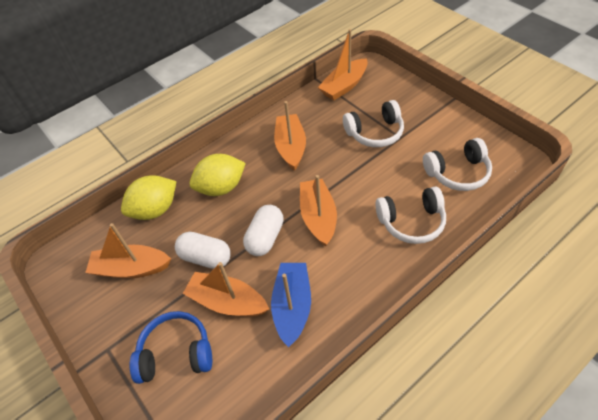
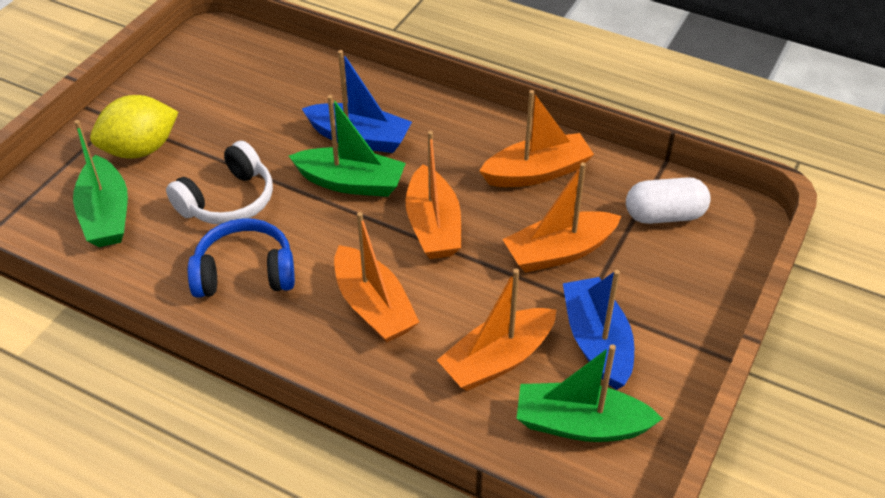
blue boat: 1 -> 2
green boat: 0 -> 3
white capsule: 2 -> 1
white headphones: 3 -> 1
yellow lemon: 2 -> 1

